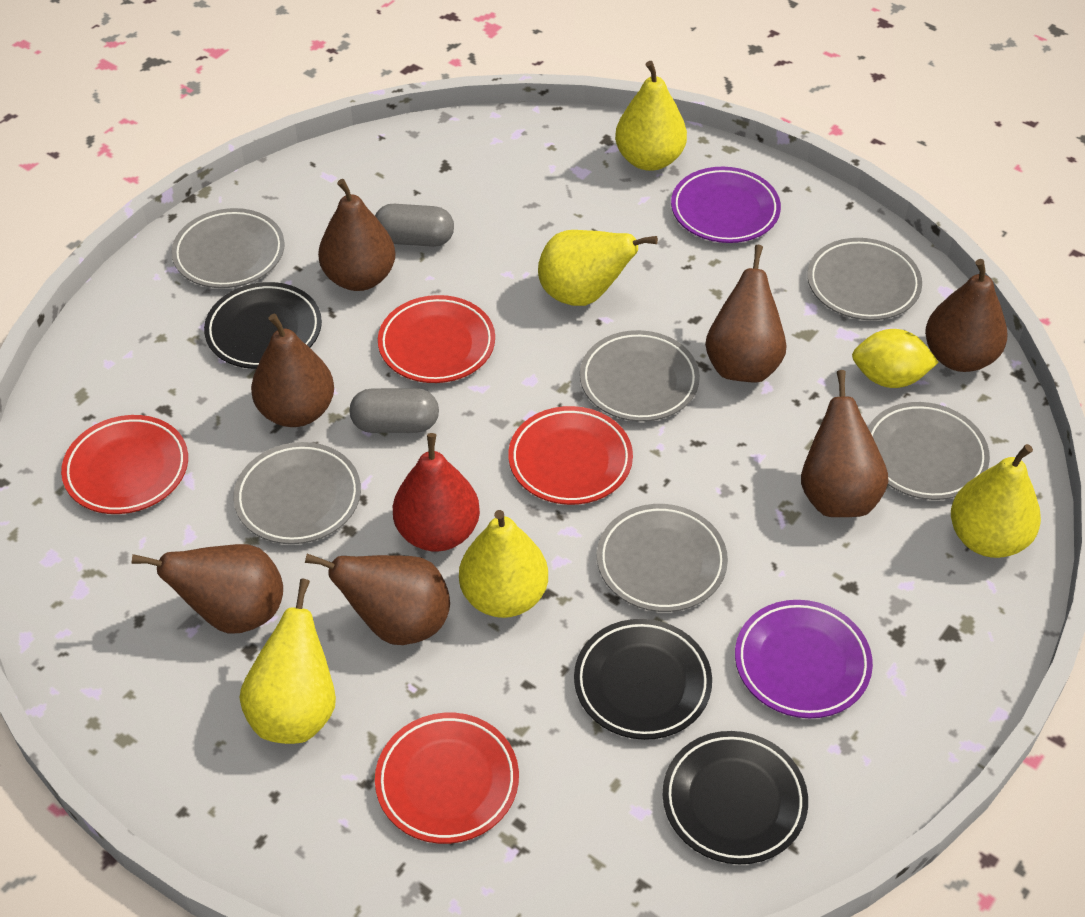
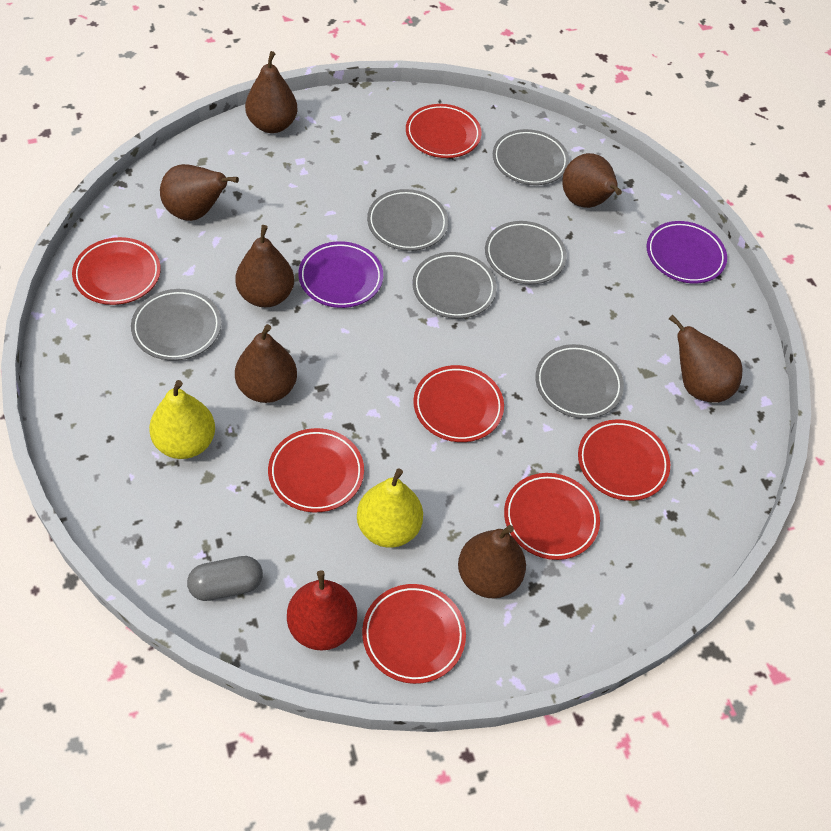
black plate: 3 -> 0
grey capsule: 2 -> 1
red plate: 4 -> 7
yellow lemon: 1 -> 0
yellow pear: 5 -> 2

